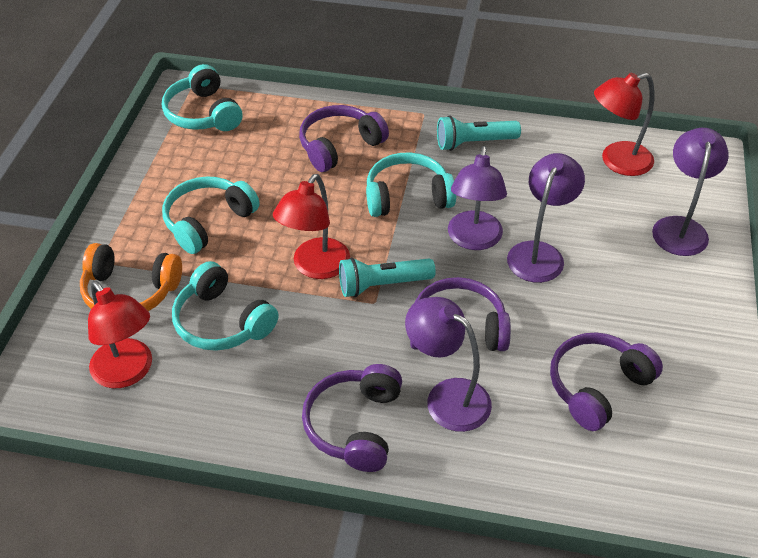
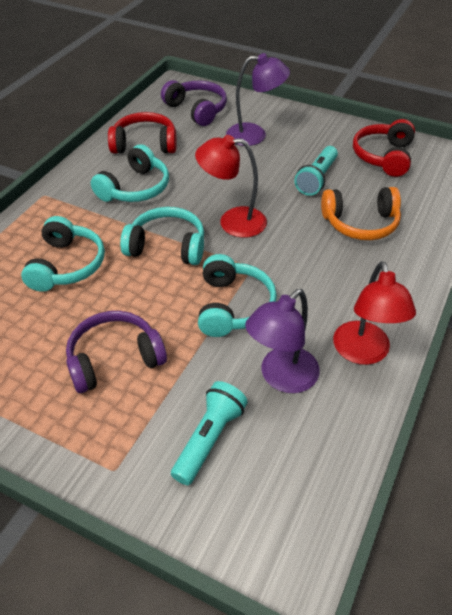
purple headphones: 4 -> 2
purple lamp: 4 -> 2
red headphones: 0 -> 2
red lamp: 3 -> 2

